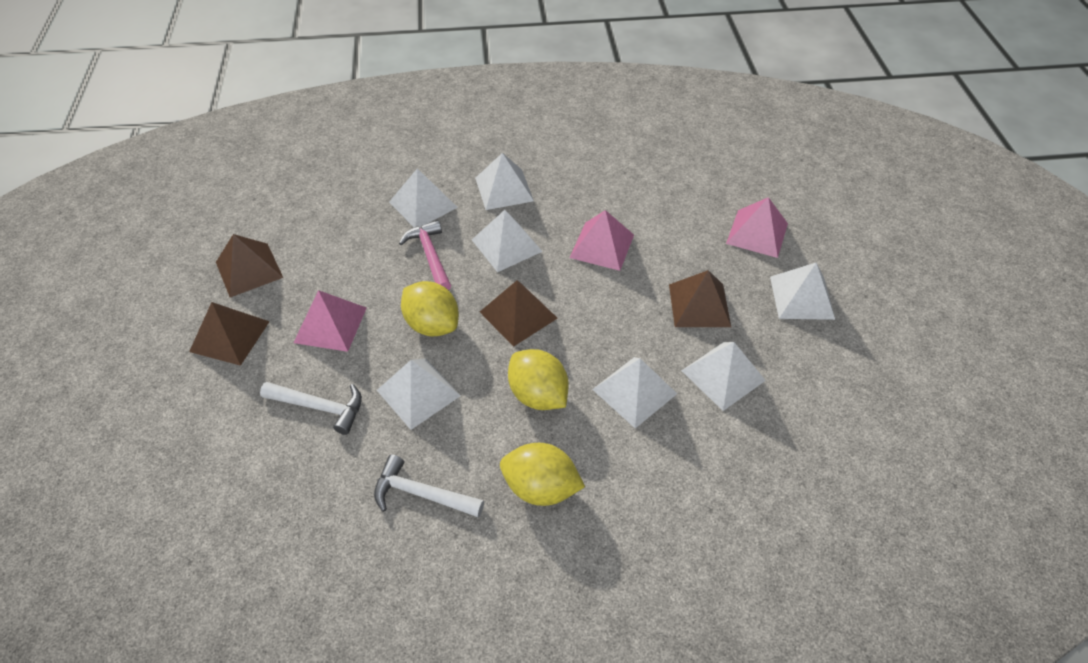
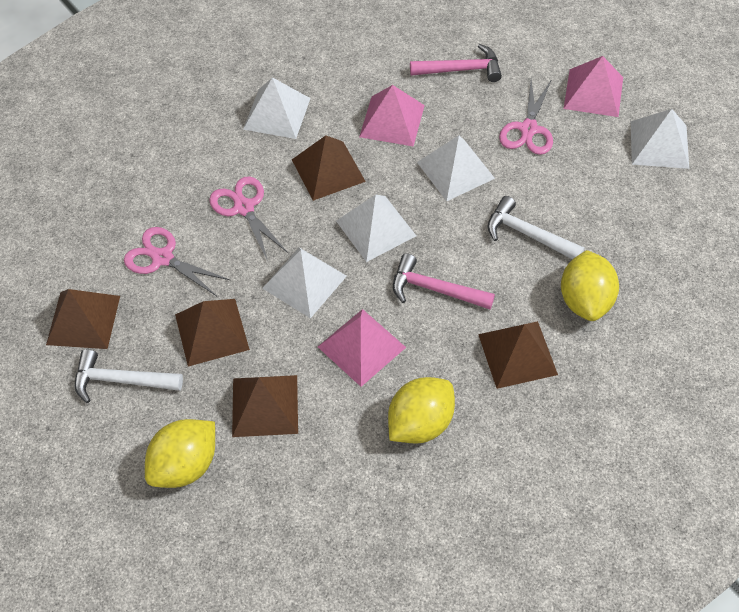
brown pyramid: 4 -> 5
pink hammer: 1 -> 2
pink scissors: 0 -> 3
white pyramid: 7 -> 5

